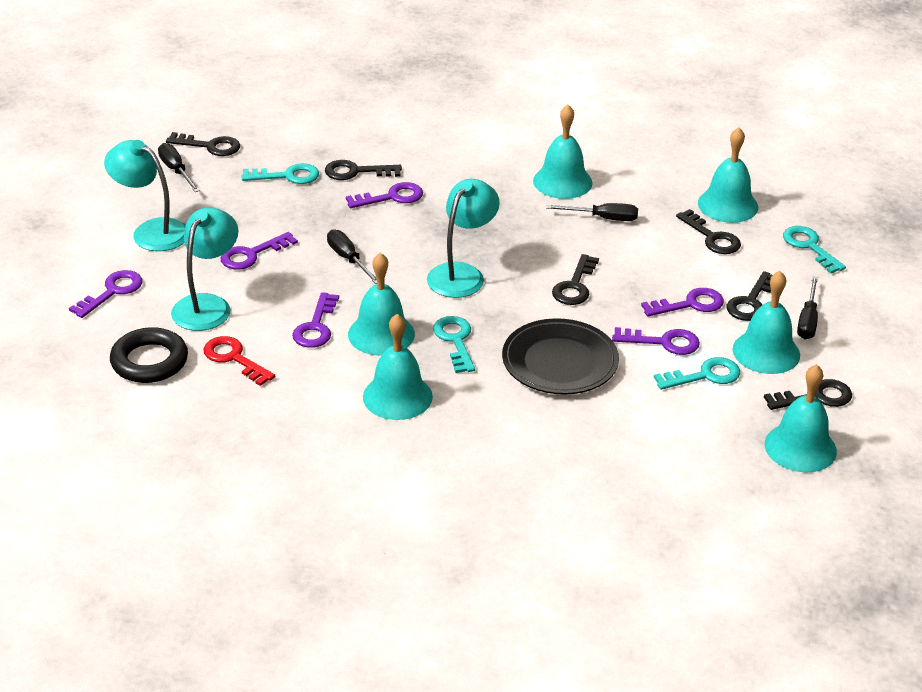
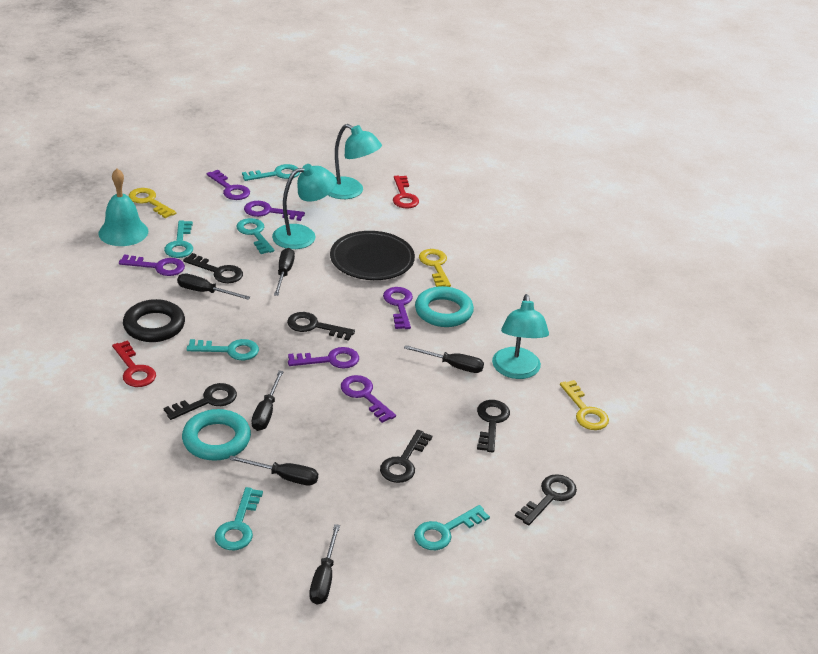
black screwdriver: 4 -> 6
red key: 1 -> 2
turquoise bell: 6 -> 1
turquoise key: 4 -> 6
turquoise ring: 0 -> 2
yellow key: 0 -> 3

